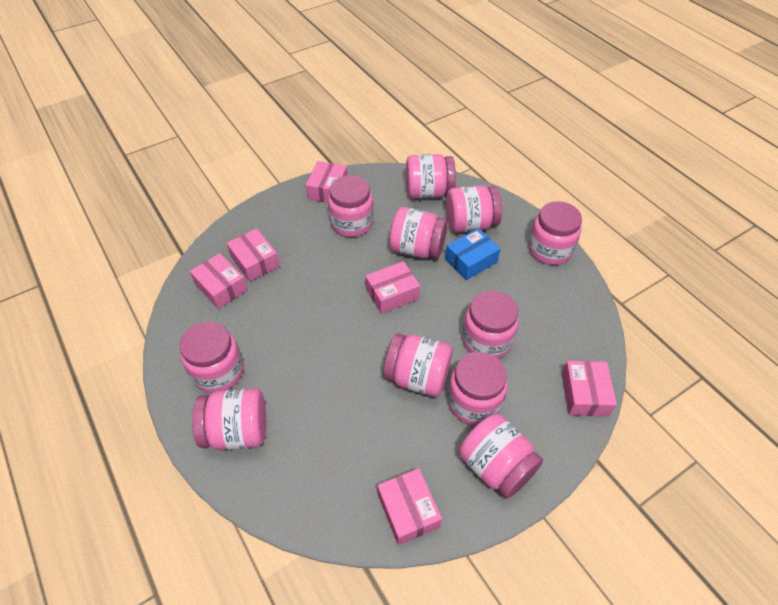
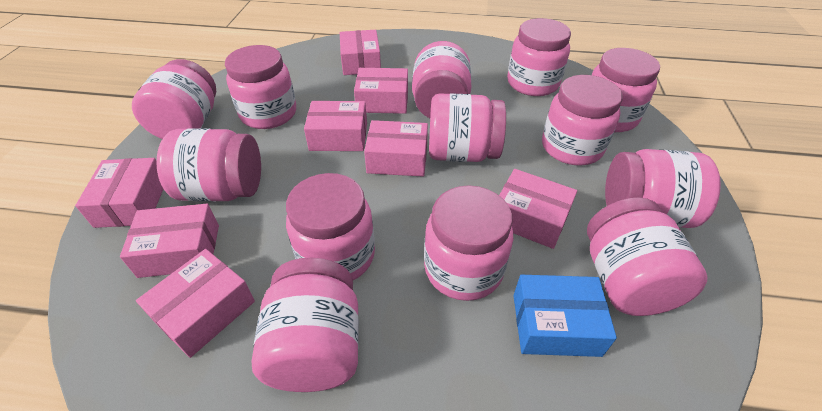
pink box: 6 -> 8
pink jar: 11 -> 13

